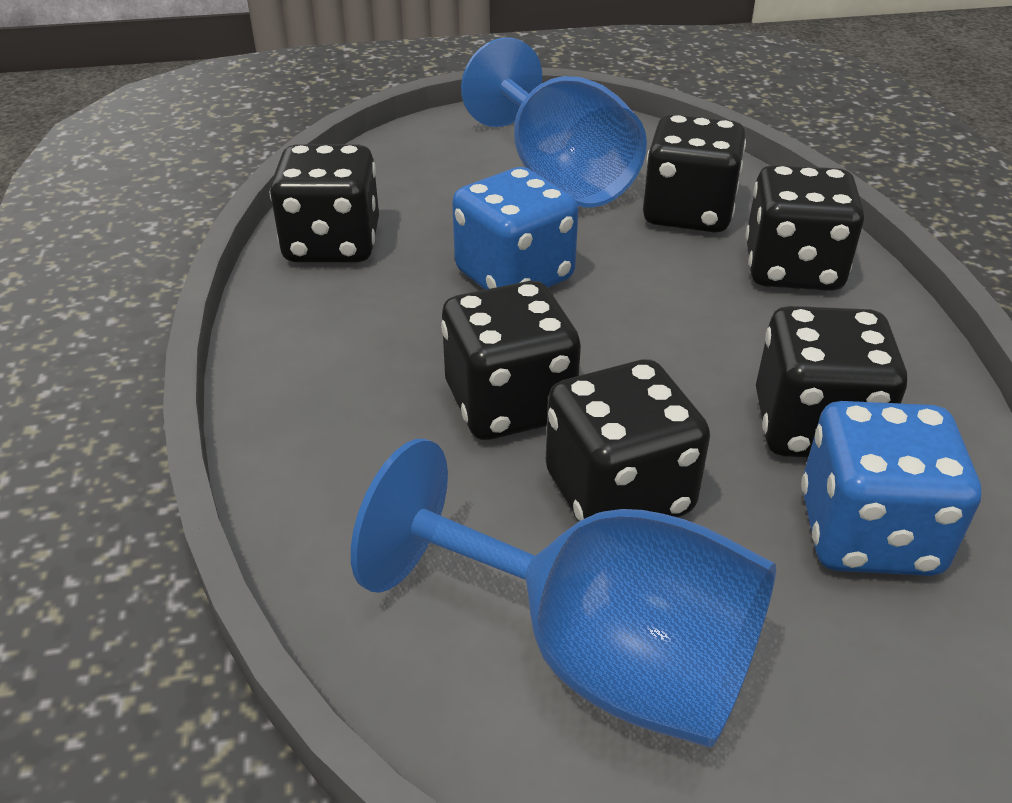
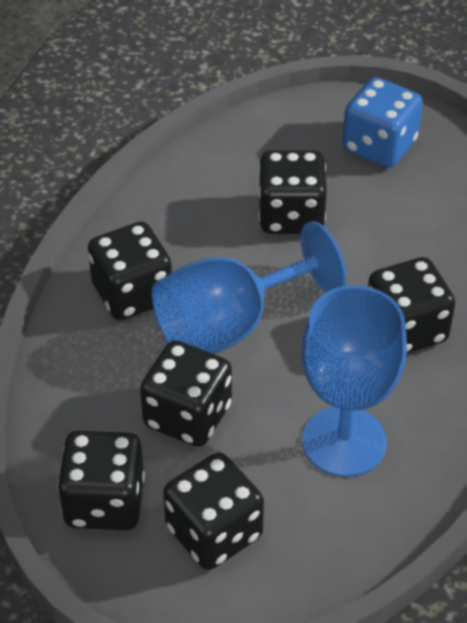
blue dice: 2 -> 1

